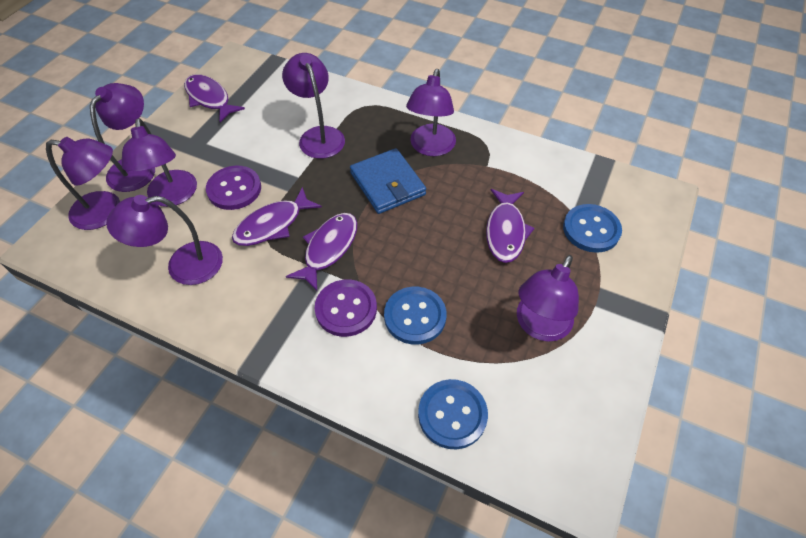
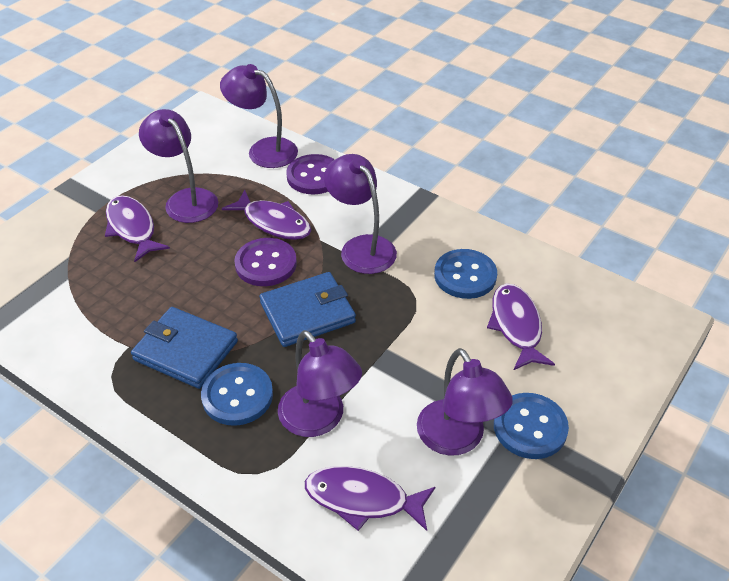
blue wallet: 1 -> 2
purple lamp: 7 -> 5

